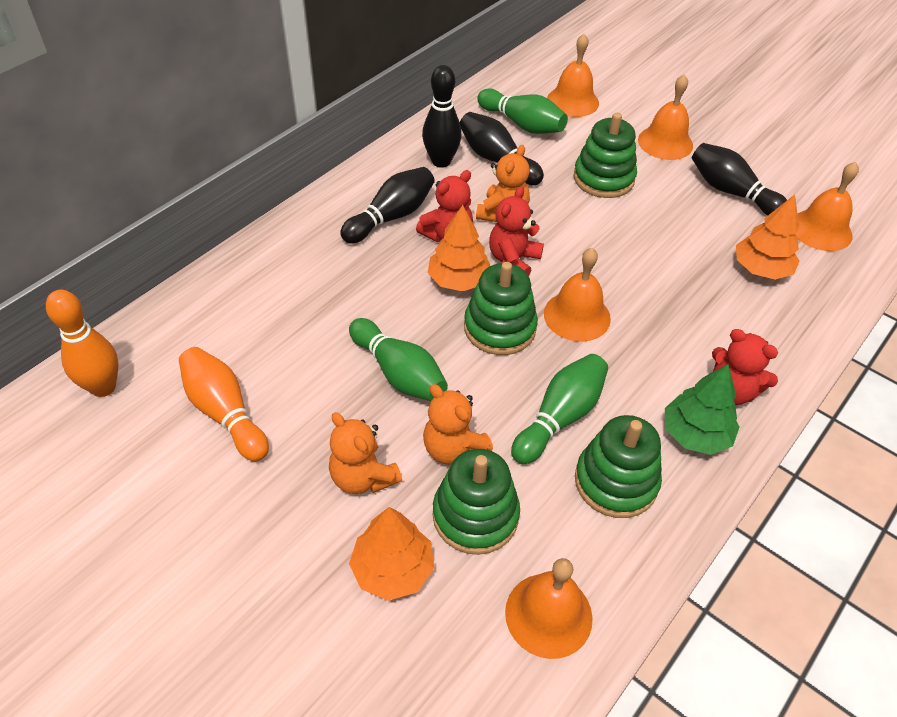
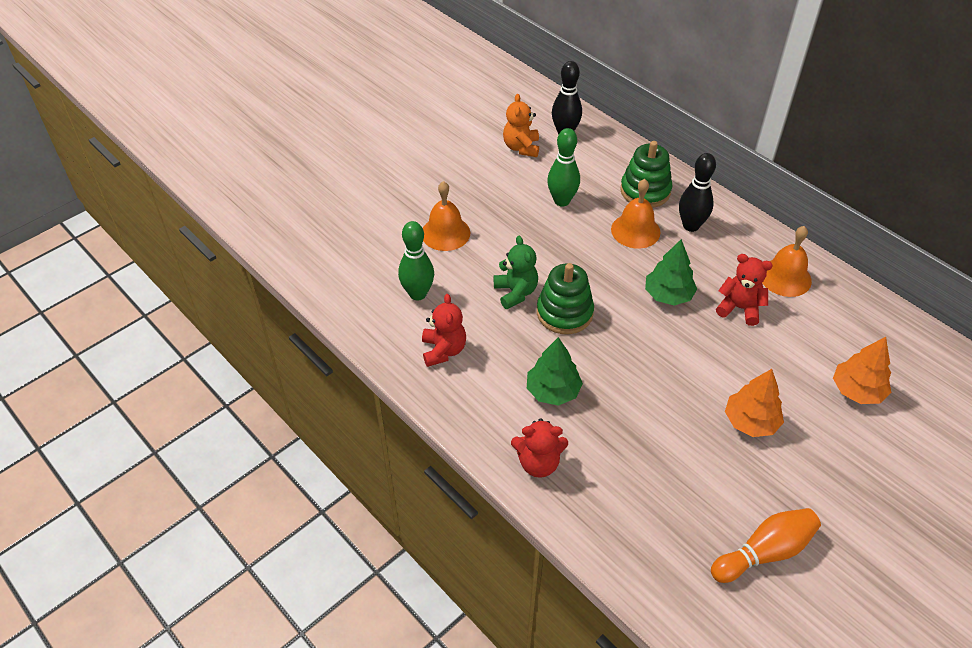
black bowling pin: 4 -> 2
green bowling pin: 3 -> 2
green stacking toy: 4 -> 2
green teddy bear: 0 -> 1
green tree: 1 -> 2
orange bell: 5 -> 3
orange bowling pin: 2 -> 1
orange teddy bear: 3 -> 1
orange tree: 3 -> 2

